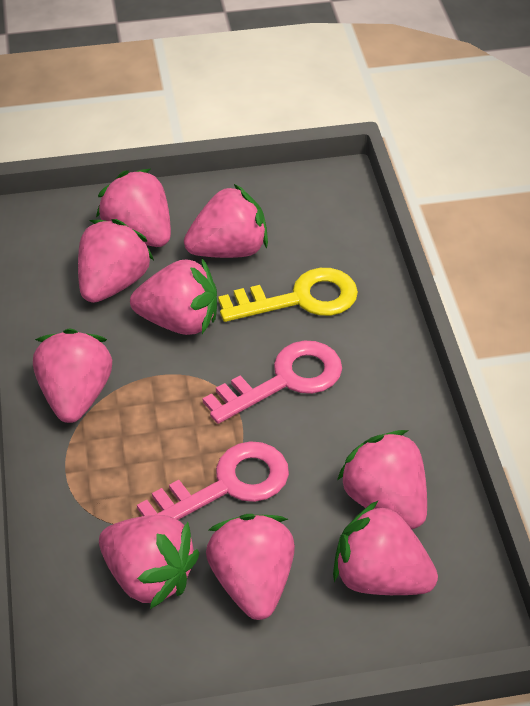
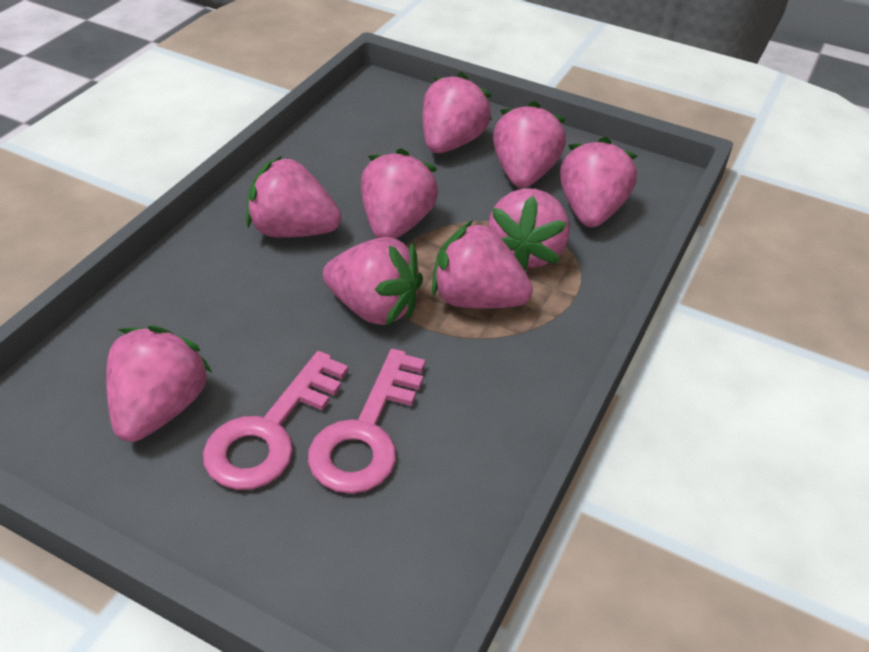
yellow key: 1 -> 0

